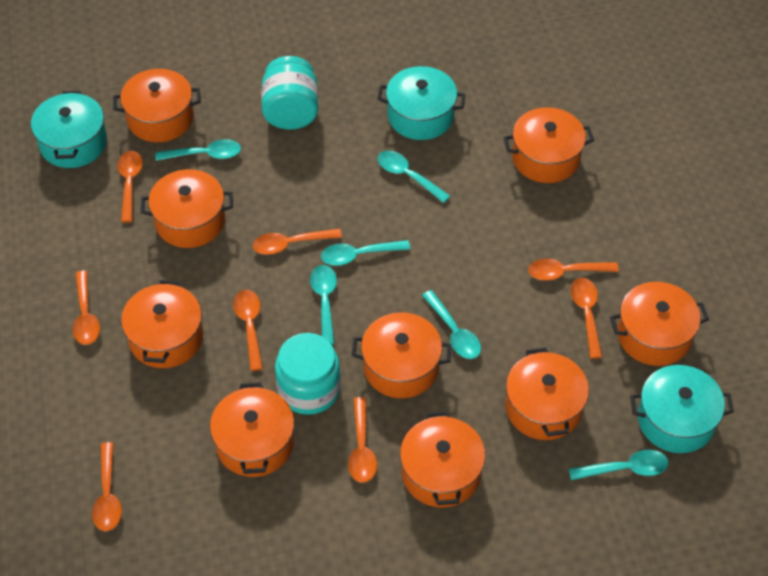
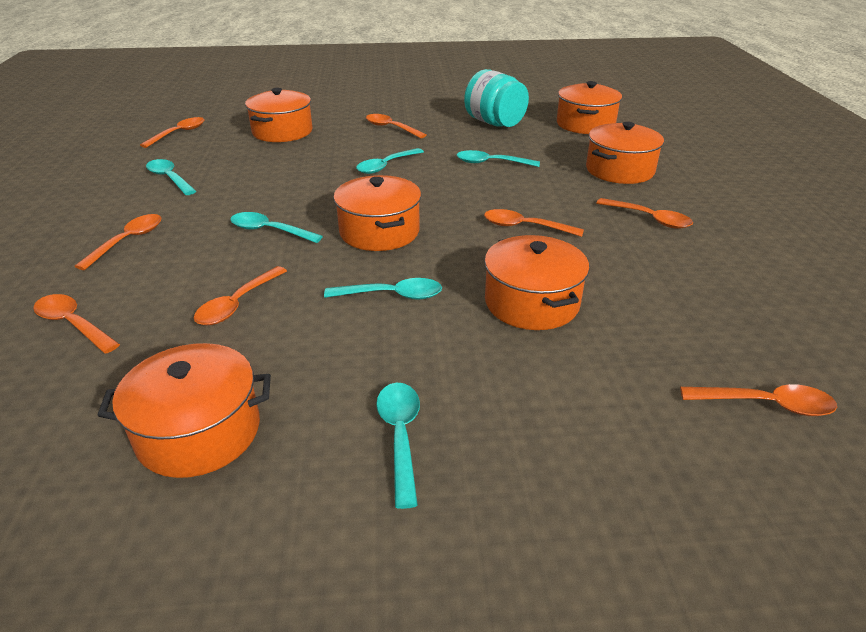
orange pot: 9 -> 6
turquoise jar: 2 -> 1
turquoise pot: 3 -> 0

